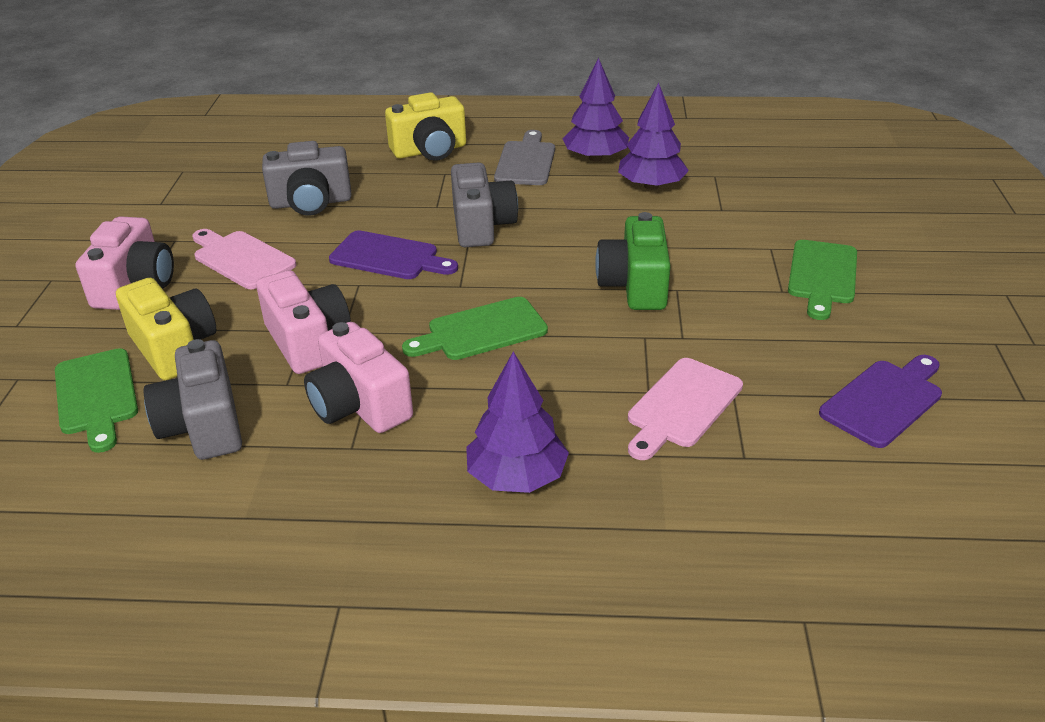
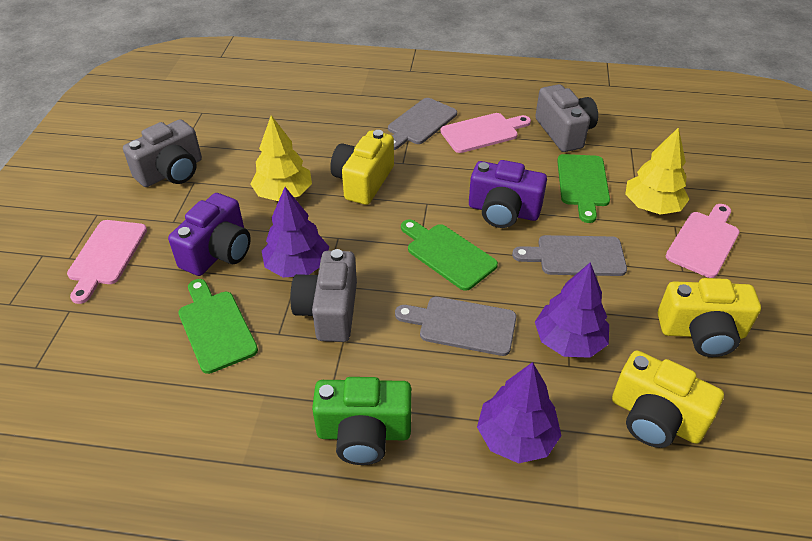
grey cutting board: 1 -> 3
pink camera: 3 -> 0
pink cutting board: 2 -> 3
purple camera: 0 -> 2
purple cutting board: 2 -> 0
yellow camera: 2 -> 3
yellow tree: 0 -> 2

